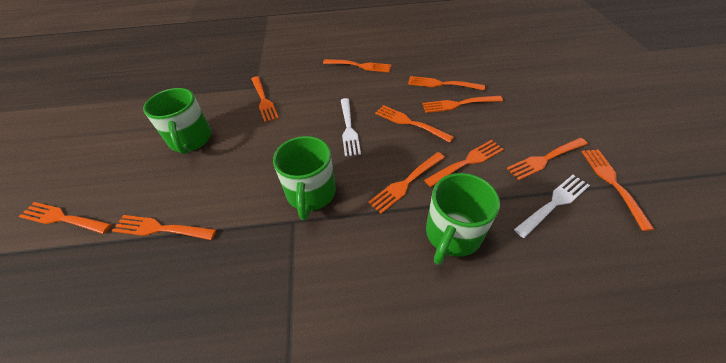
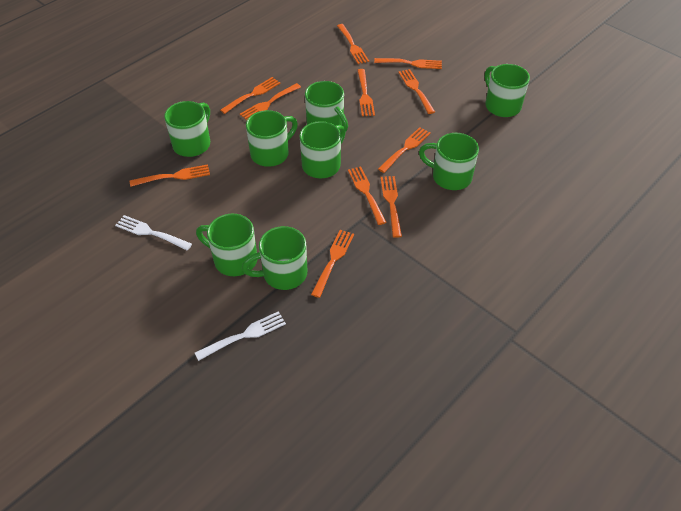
green mug: 3 -> 8

